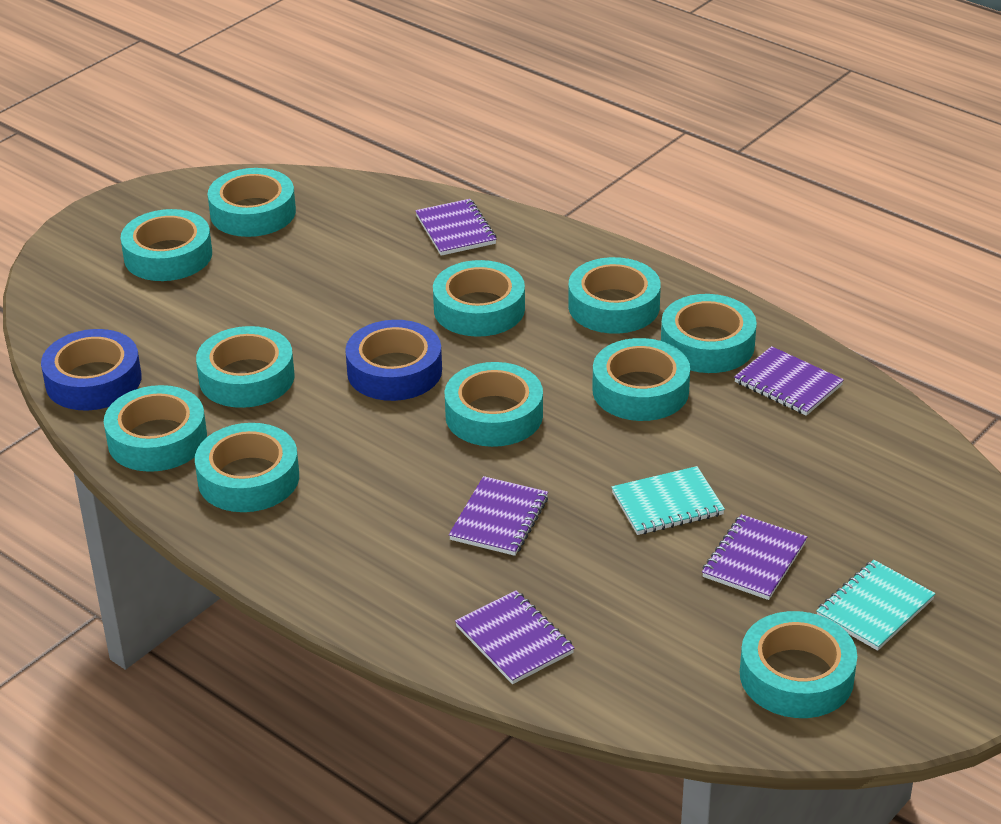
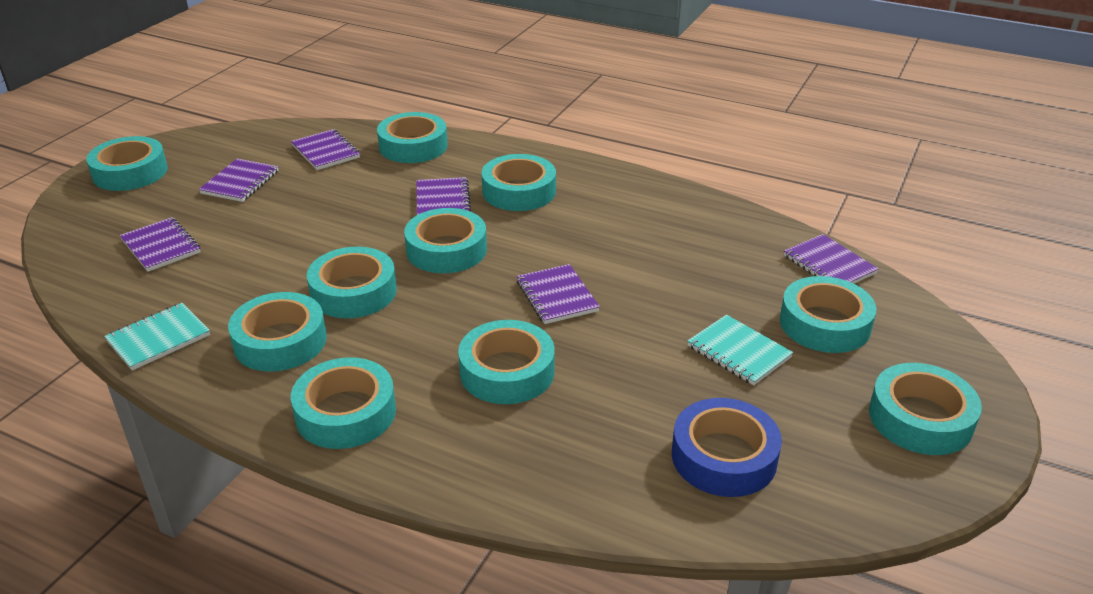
blue tape: 2 -> 1
purple notebook: 5 -> 6
turquoise tape: 11 -> 10

